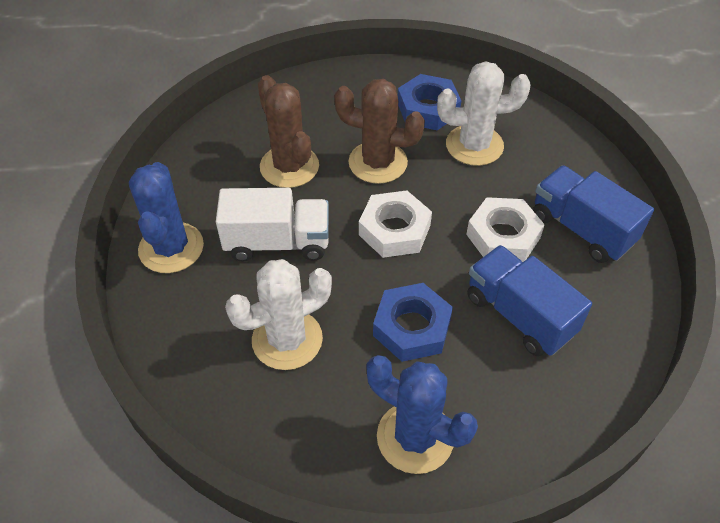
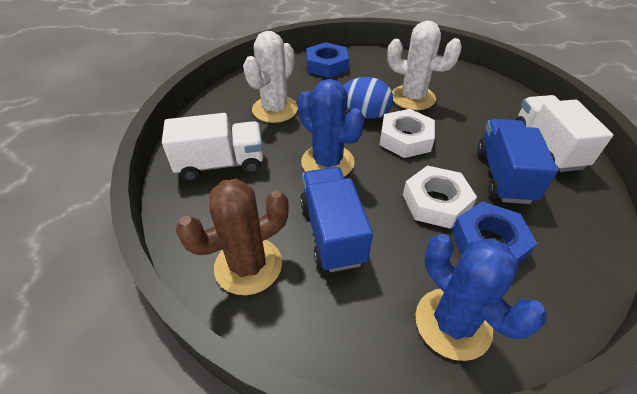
blue egg: 0 -> 1
brown cactus: 2 -> 1
white truck: 1 -> 2

